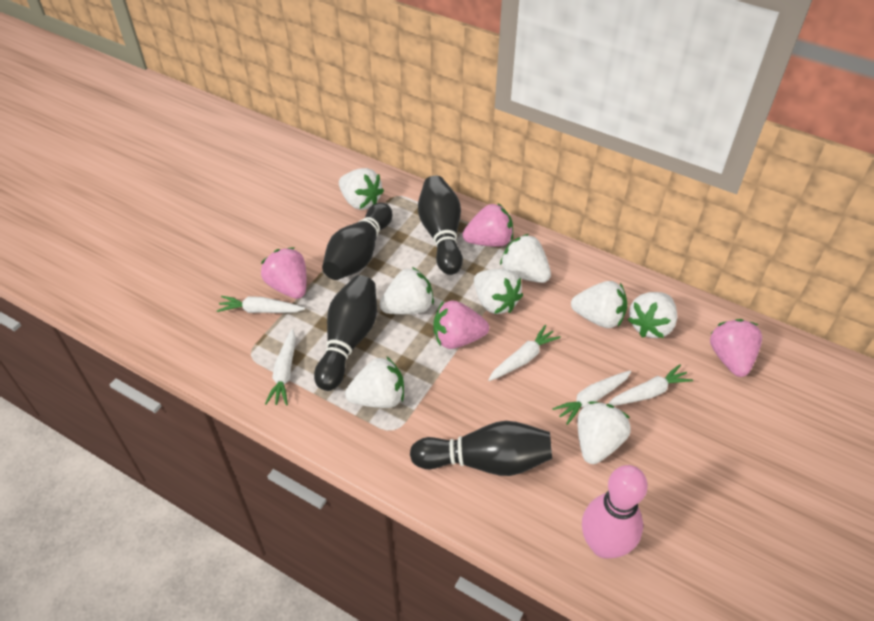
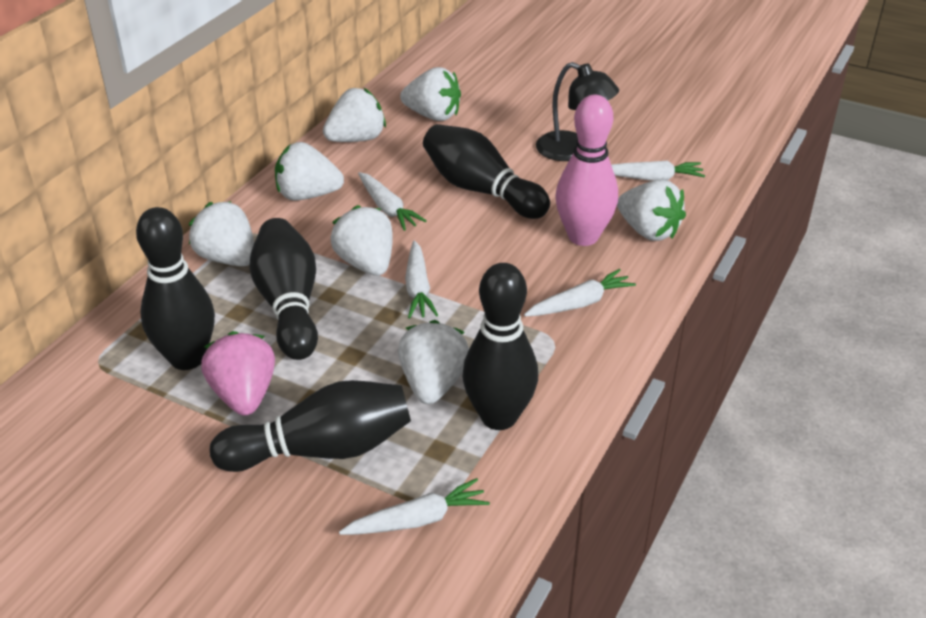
black bowling pin: 4 -> 5
black lamp: 0 -> 1
pink strawberry: 4 -> 1
white strawberry: 8 -> 7

